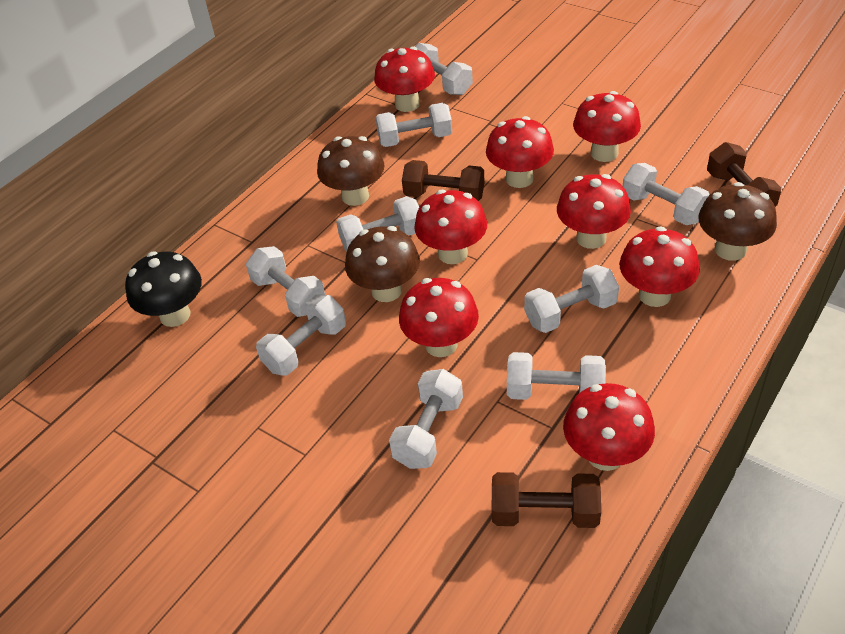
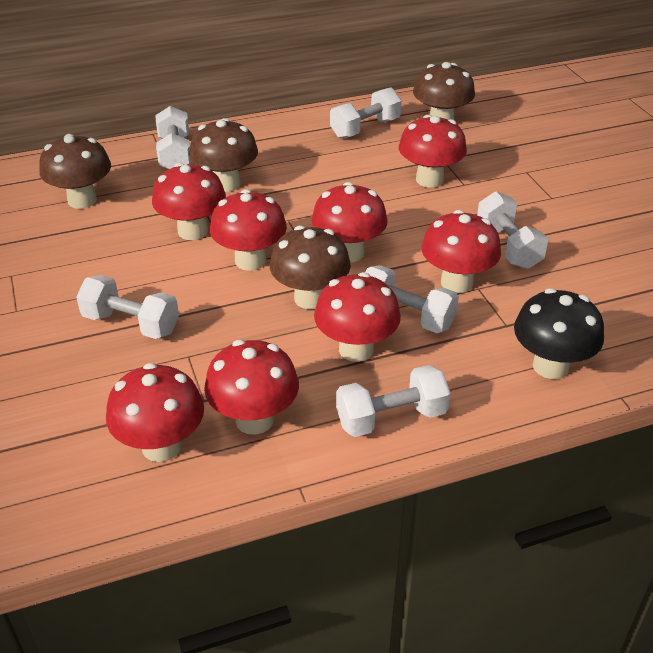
brown dumbbell: 3 -> 0
brown mushroom: 3 -> 4
white dumbbell: 9 -> 6

